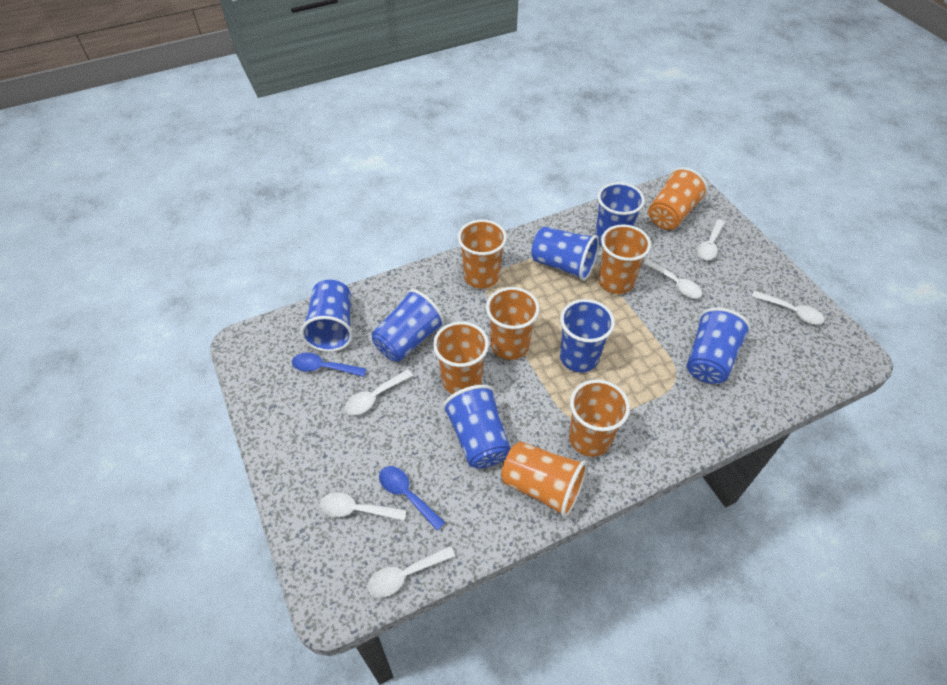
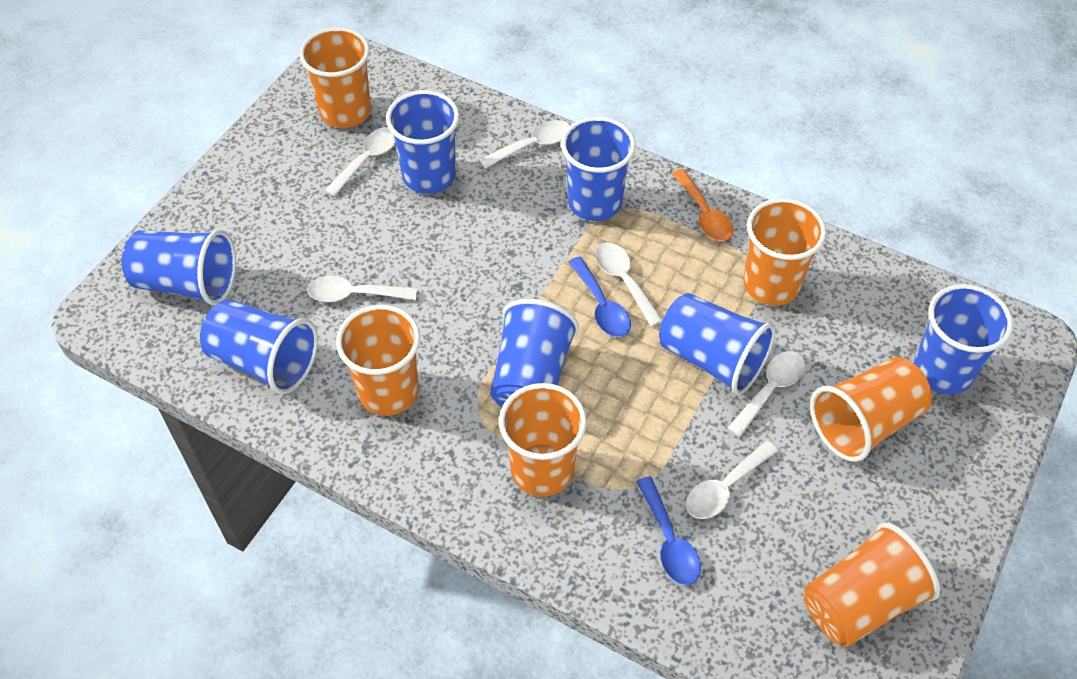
orange cup: 7 -> 6
orange spoon: 0 -> 1

